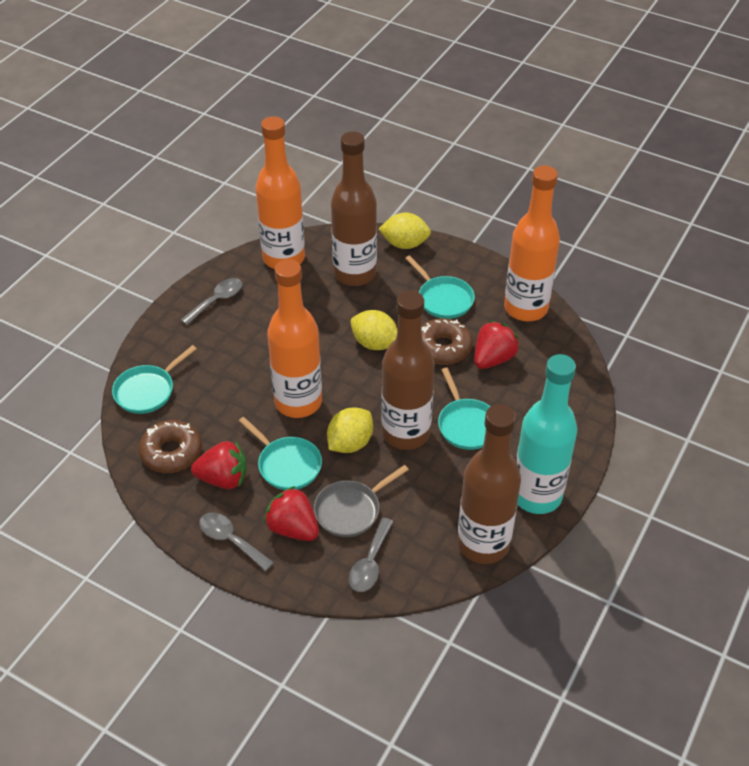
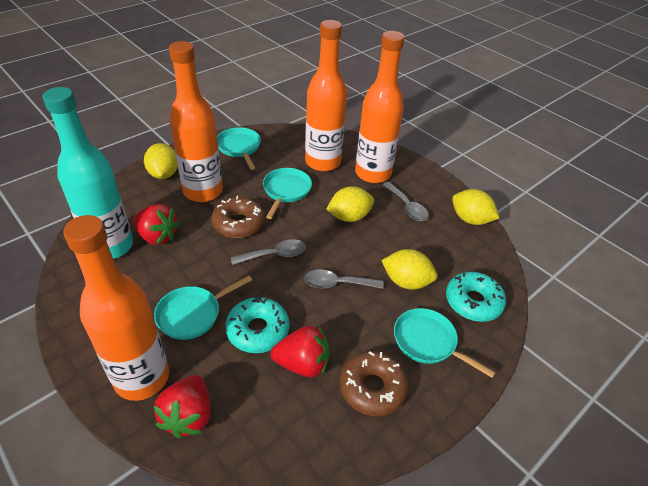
brown bottle: 3 -> 0
grey pan: 1 -> 0
orange bottle: 3 -> 4
turquoise donut: 0 -> 2
yellow lemon: 3 -> 4

